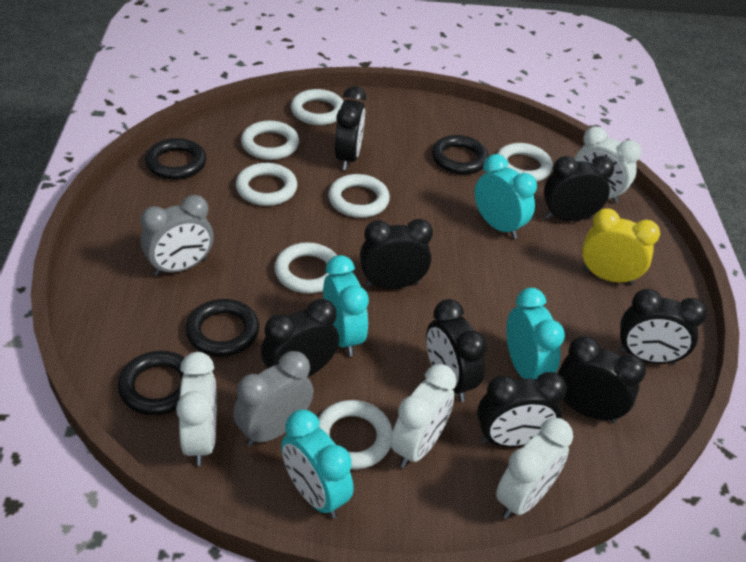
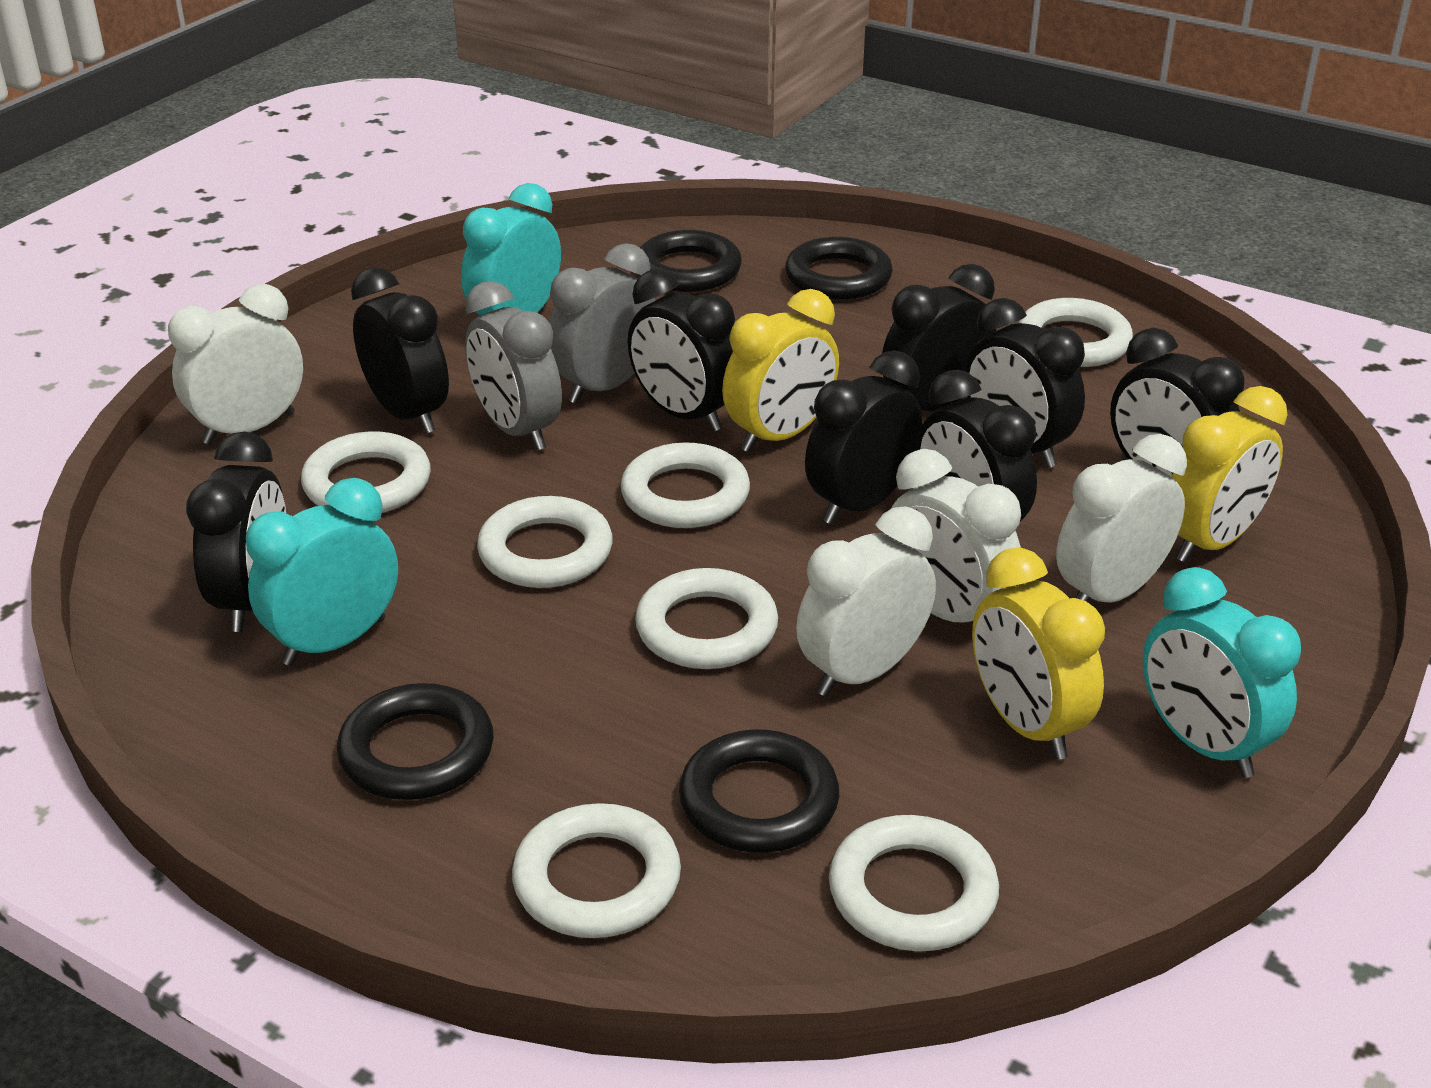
turquoise clock: 4 -> 3
yellow clock: 1 -> 3

